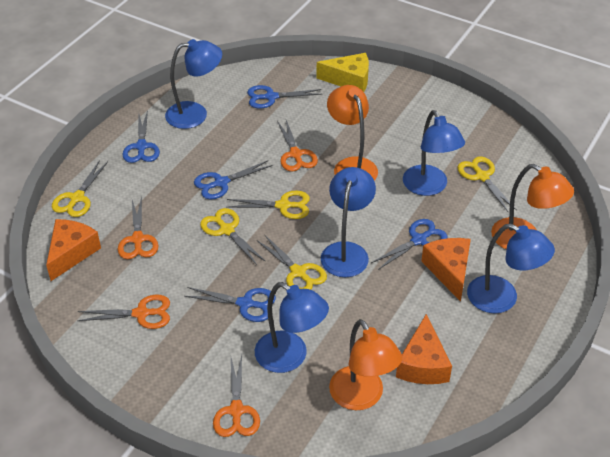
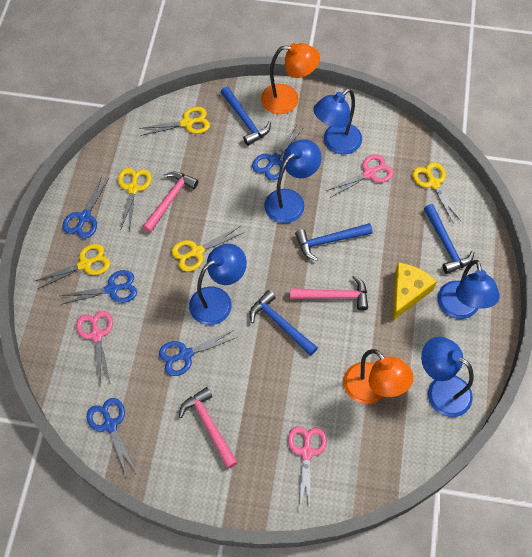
blue hammer: 0 -> 4
orange cheese: 3 -> 0
orange lamp: 3 -> 2
orange scissors: 4 -> 0
pink hammer: 0 -> 3
pink scissors: 0 -> 3

